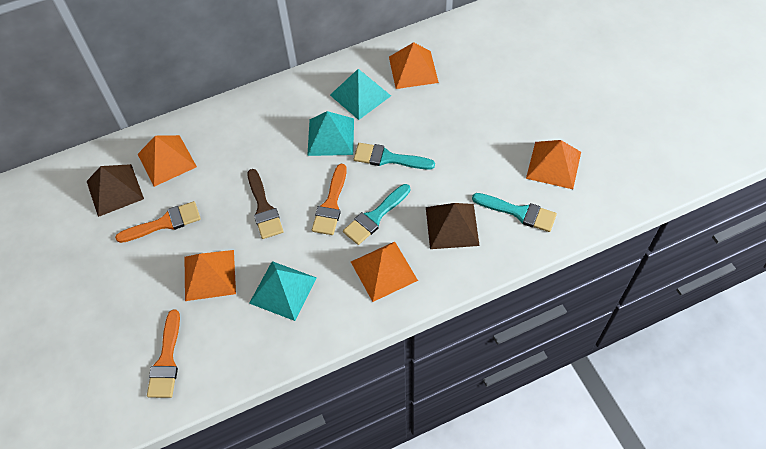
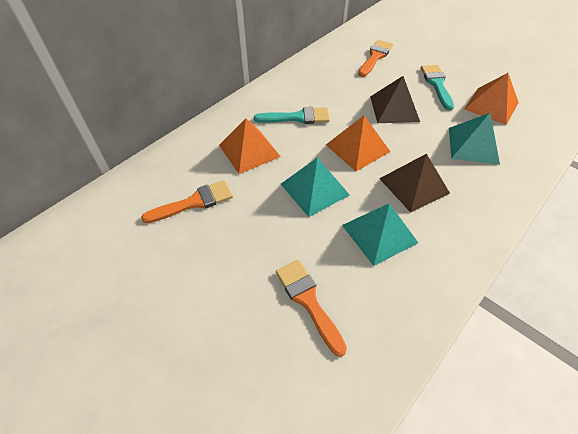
brown brush: 1 -> 0
orange pyramid: 5 -> 3
turquoise brush: 3 -> 2

